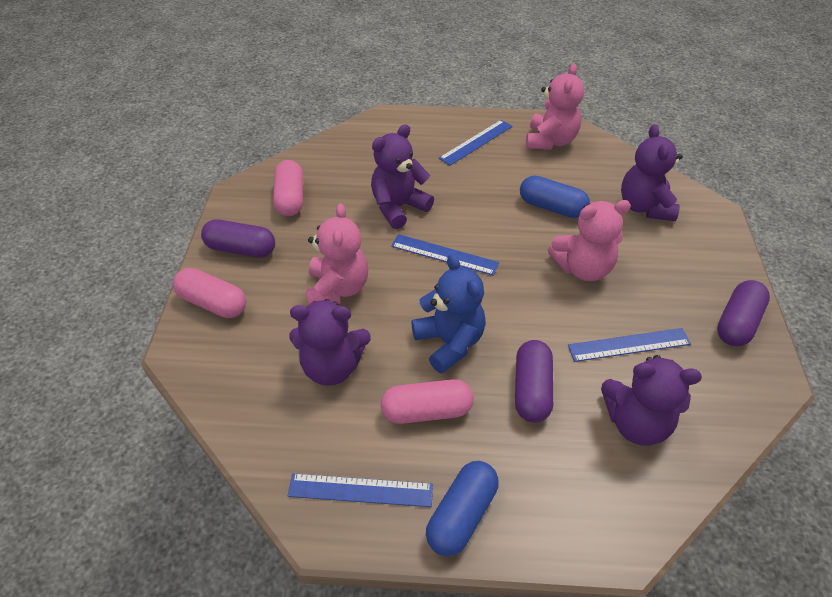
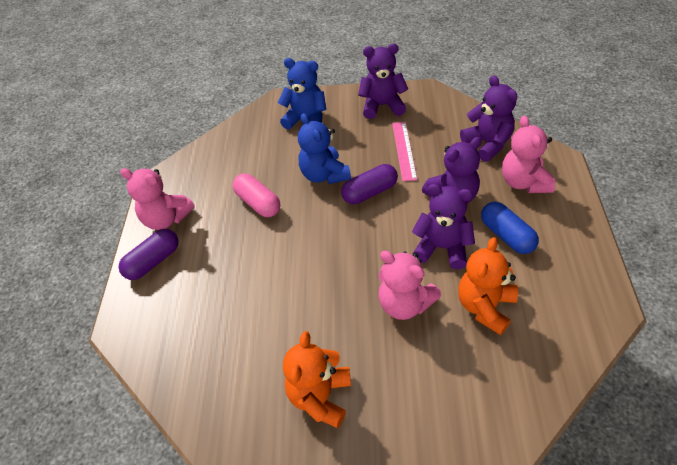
blue capsule: 2 -> 1
blue ruler: 4 -> 0
blue teddy bear: 1 -> 2
orange teddy bear: 0 -> 2
pink capsule: 3 -> 1
pink ruler: 0 -> 1
purple capsule: 3 -> 2

